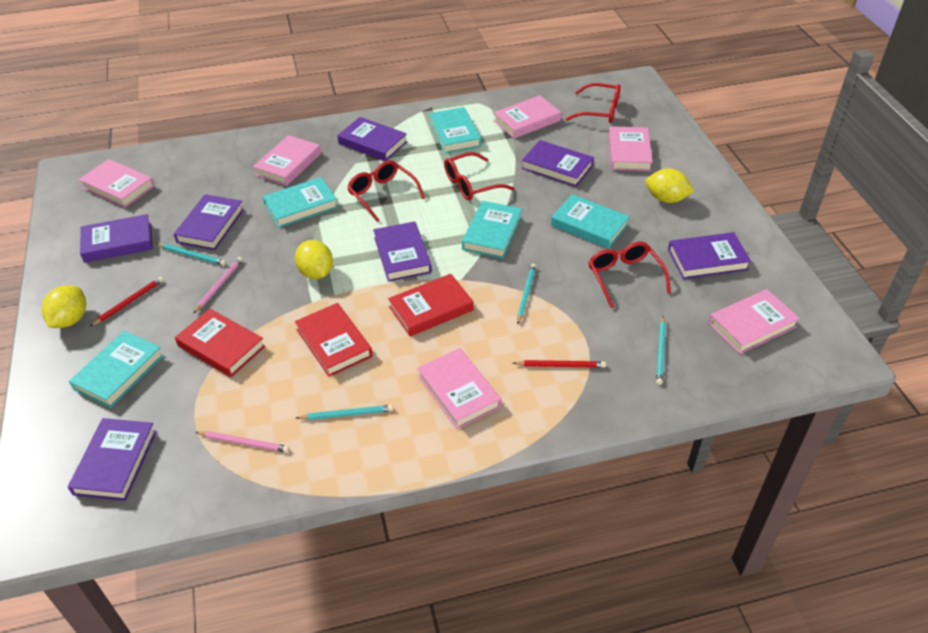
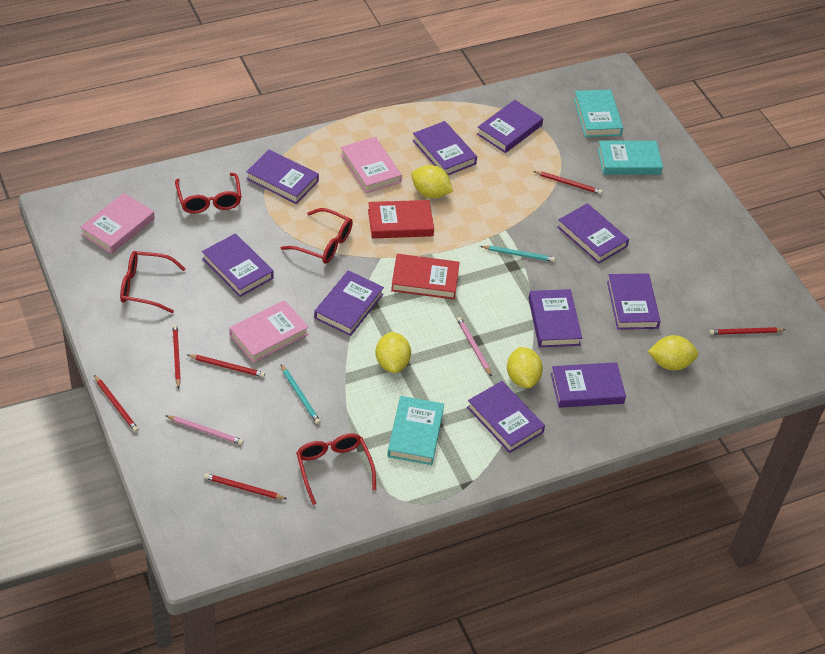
pink book: 6 -> 3
purple book: 7 -> 10
red book: 3 -> 2
red pencil: 2 -> 6
turquoise book: 5 -> 3
turquoise pencil: 4 -> 2
yellow lemon: 3 -> 4

